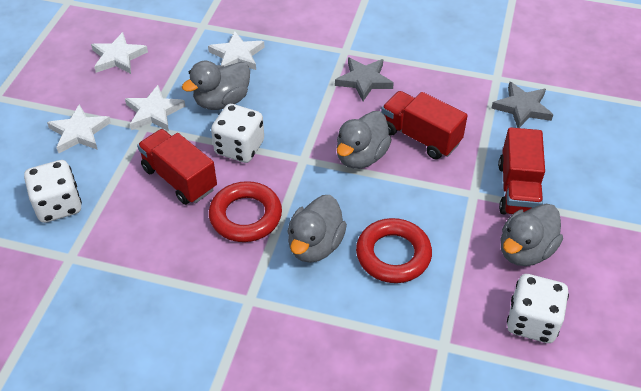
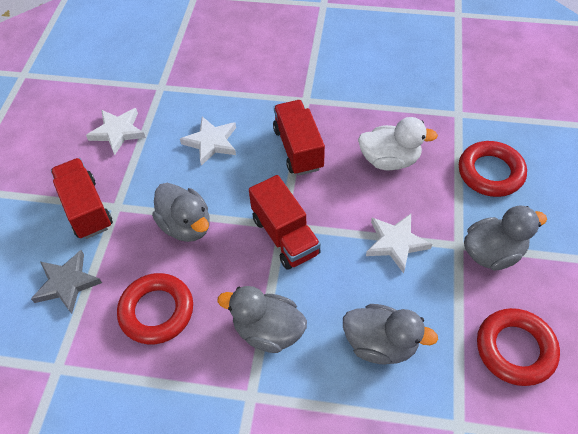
grey star: 2 -> 1
red ring: 2 -> 3
white dice: 3 -> 0
white duck: 0 -> 1
white star: 4 -> 3

